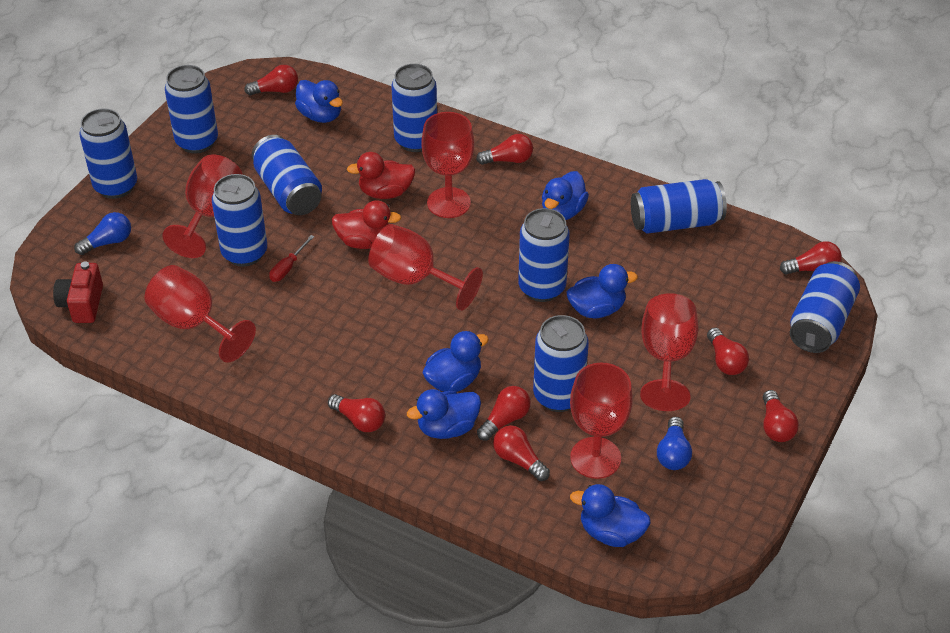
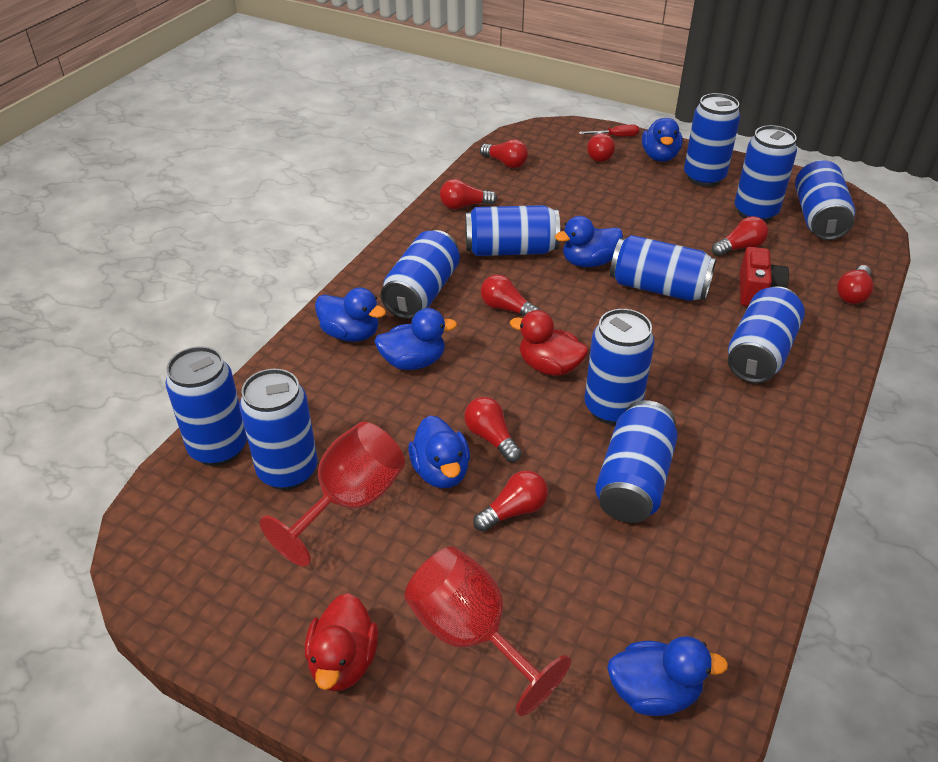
blue can: 9 -> 11
blue light bulb: 2 -> 0
red goblet: 6 -> 2

